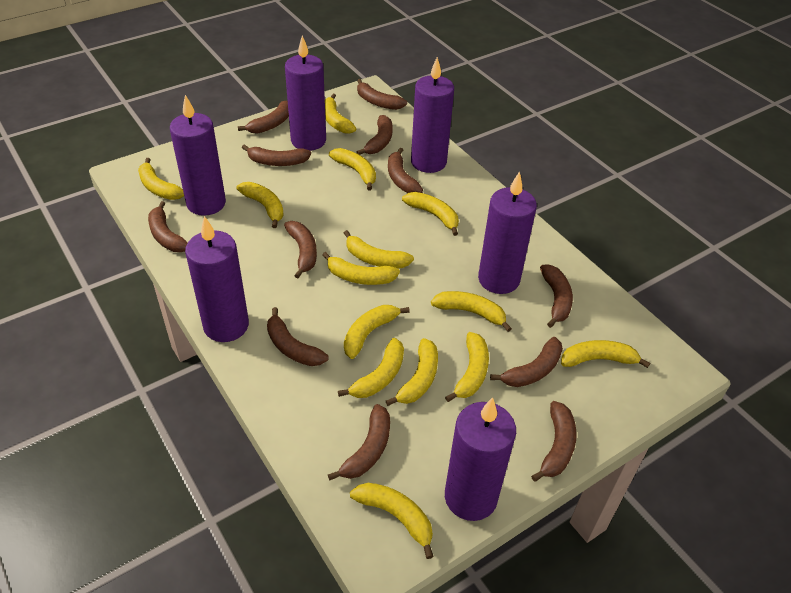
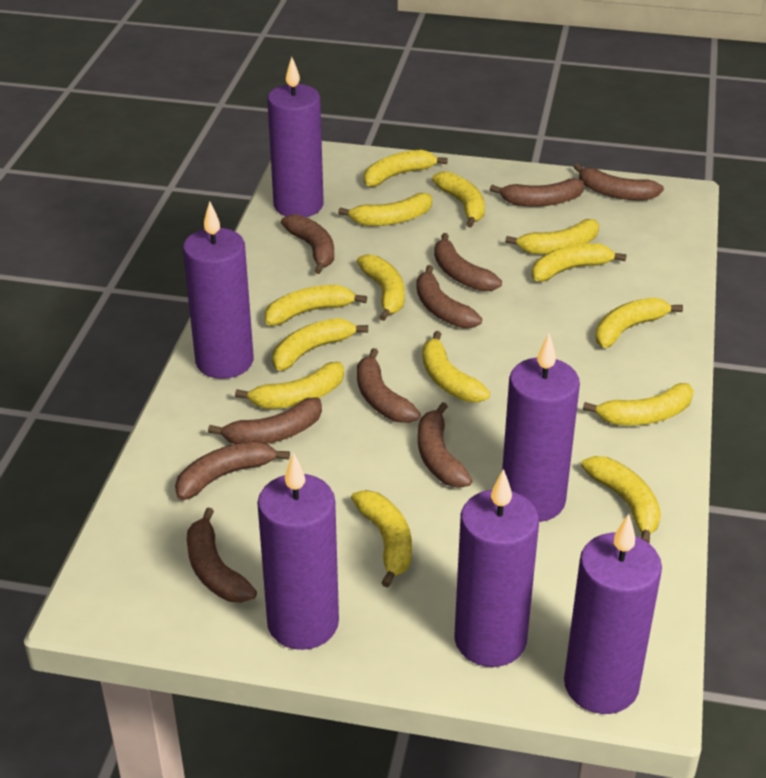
brown banana: 12 -> 10

